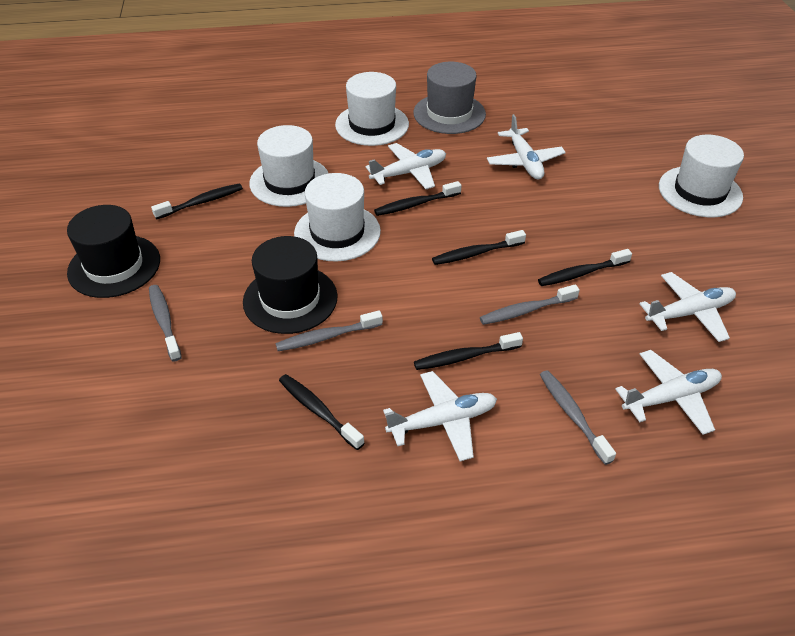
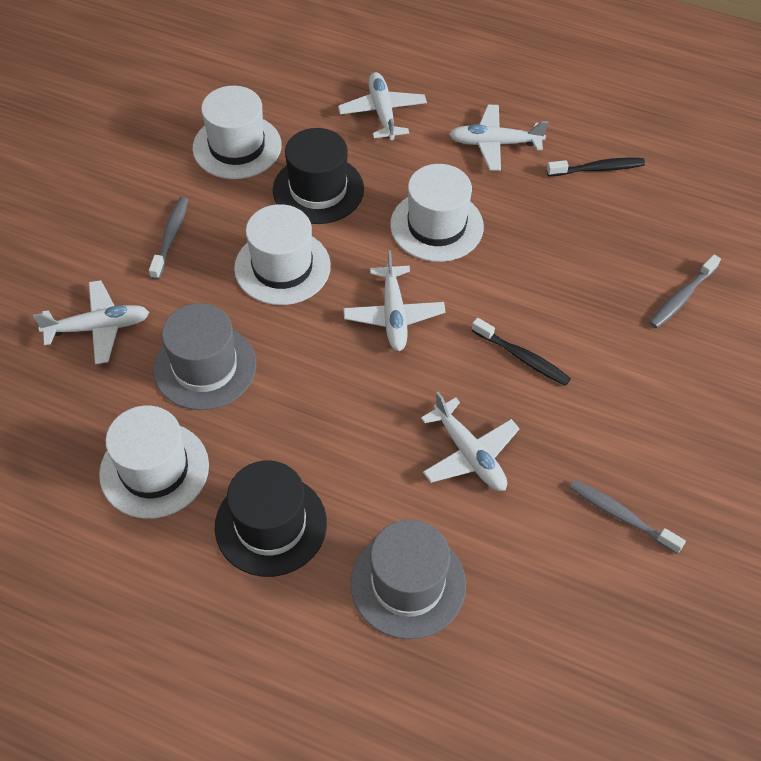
black toothbrush: 6 -> 2
grey hat: 1 -> 2
grey toothbrush: 4 -> 3

